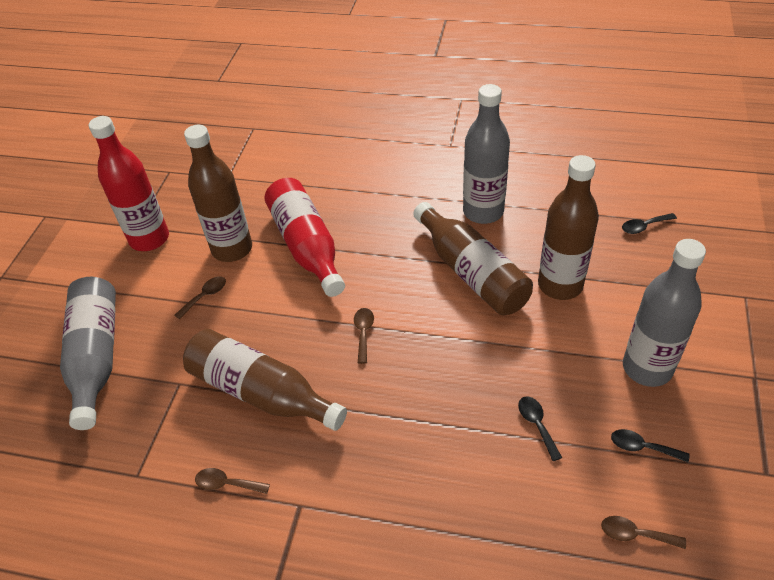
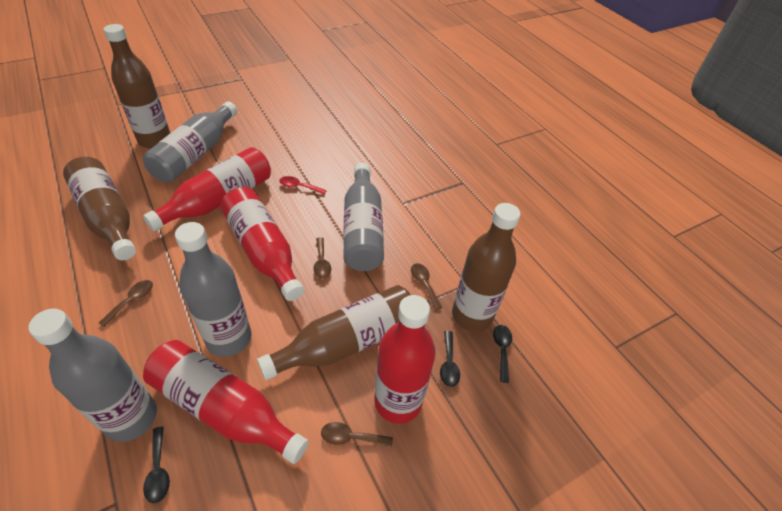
grey bottle: 3 -> 4
red bottle: 2 -> 4
red spoon: 0 -> 1

